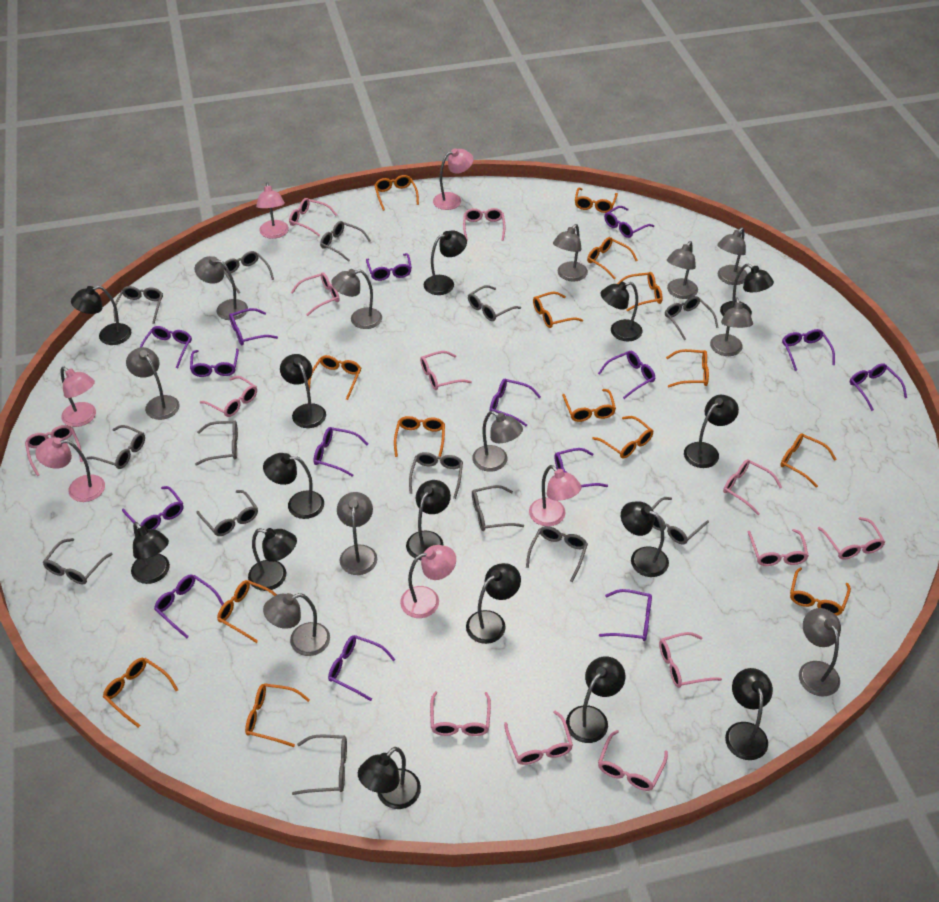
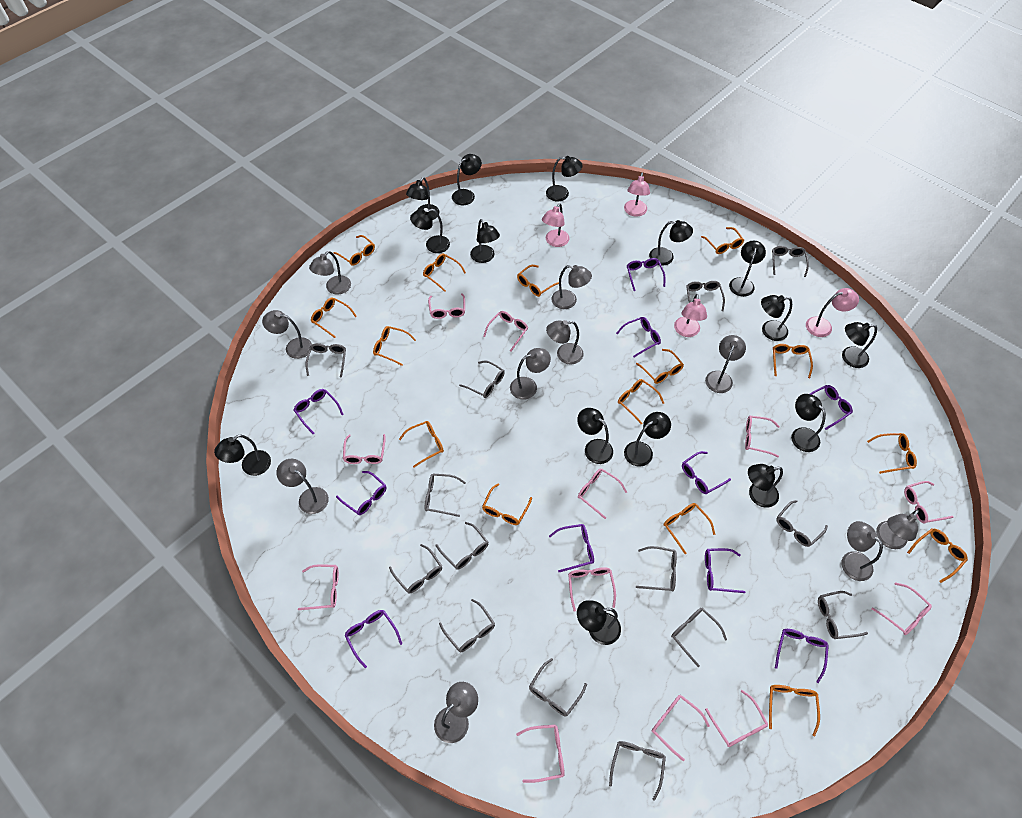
grey lamp: 11 -> 10
pink glasses: 13 -> 12
pink lamp: 6 -> 4
purple glasses: 15 -> 10

